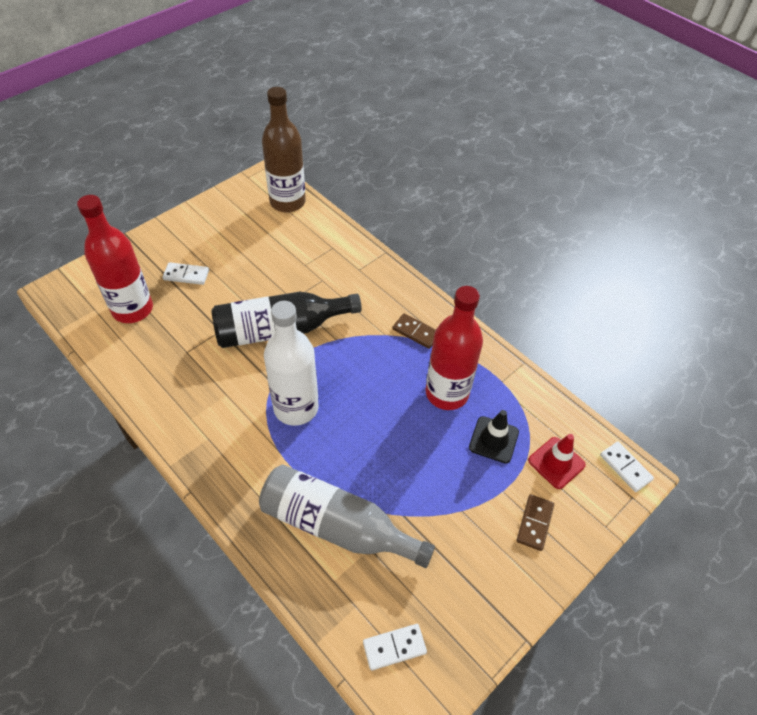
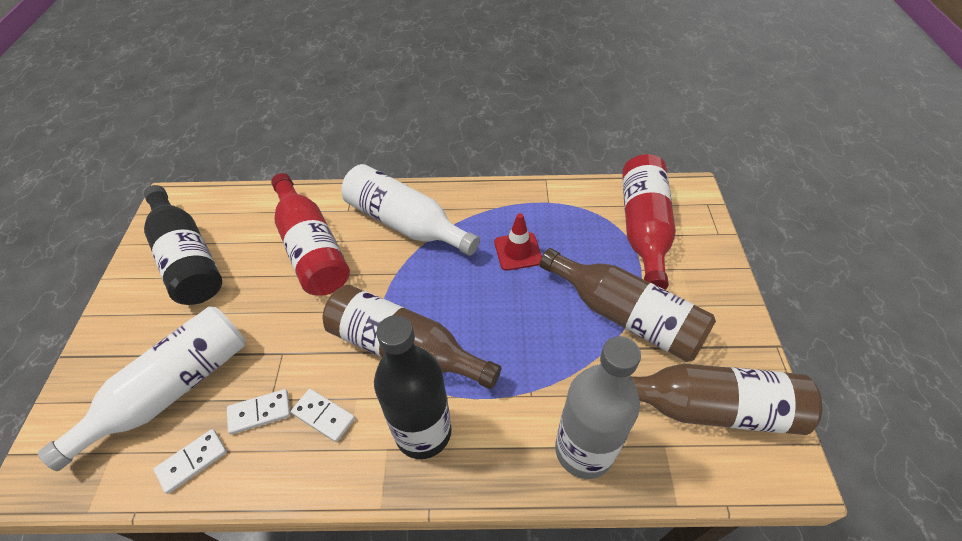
black bottle: 1 -> 2
black traffic cone: 1 -> 0
brown bottle: 1 -> 3
brown domino: 2 -> 0
white bottle: 1 -> 2

